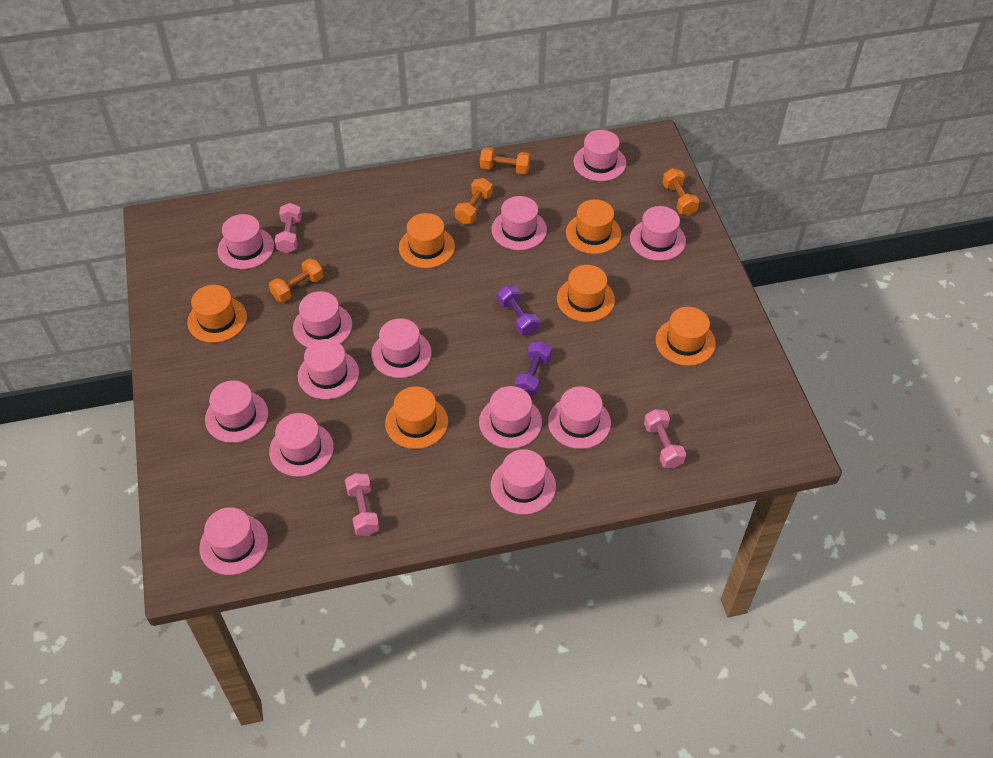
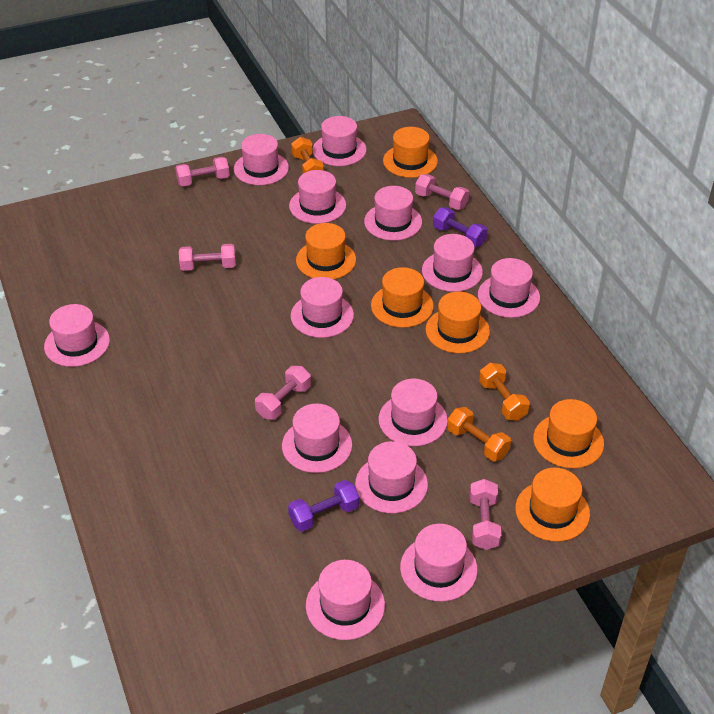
orange dumbbell: 4 -> 3
pink dumbbell: 3 -> 5

